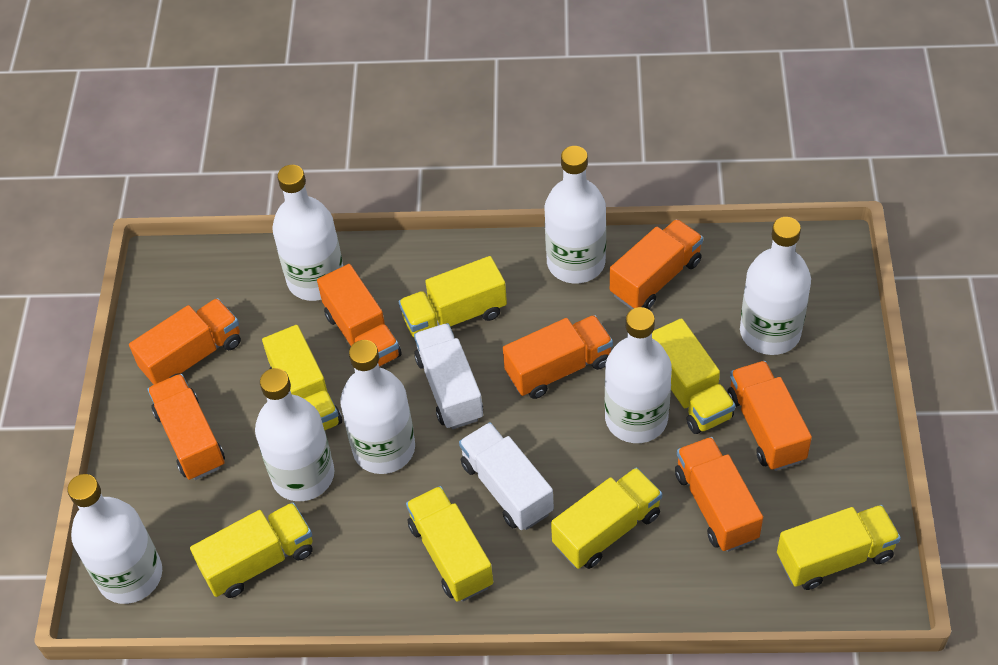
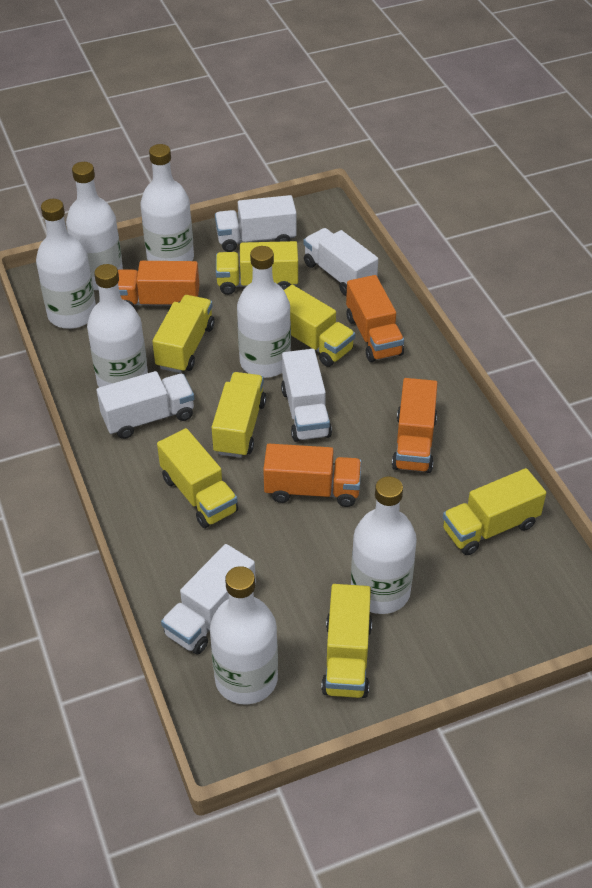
orange truck: 7 -> 4
white truck: 2 -> 5

